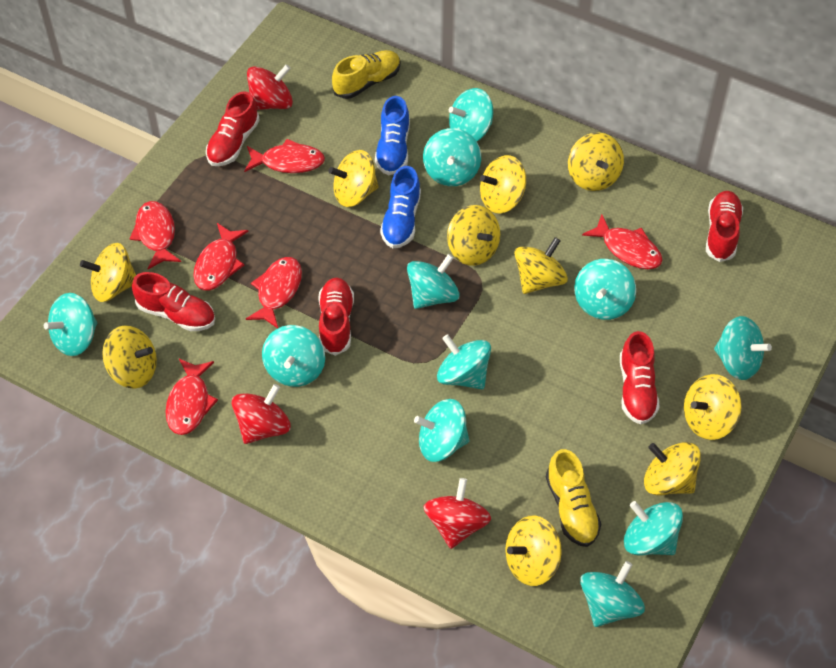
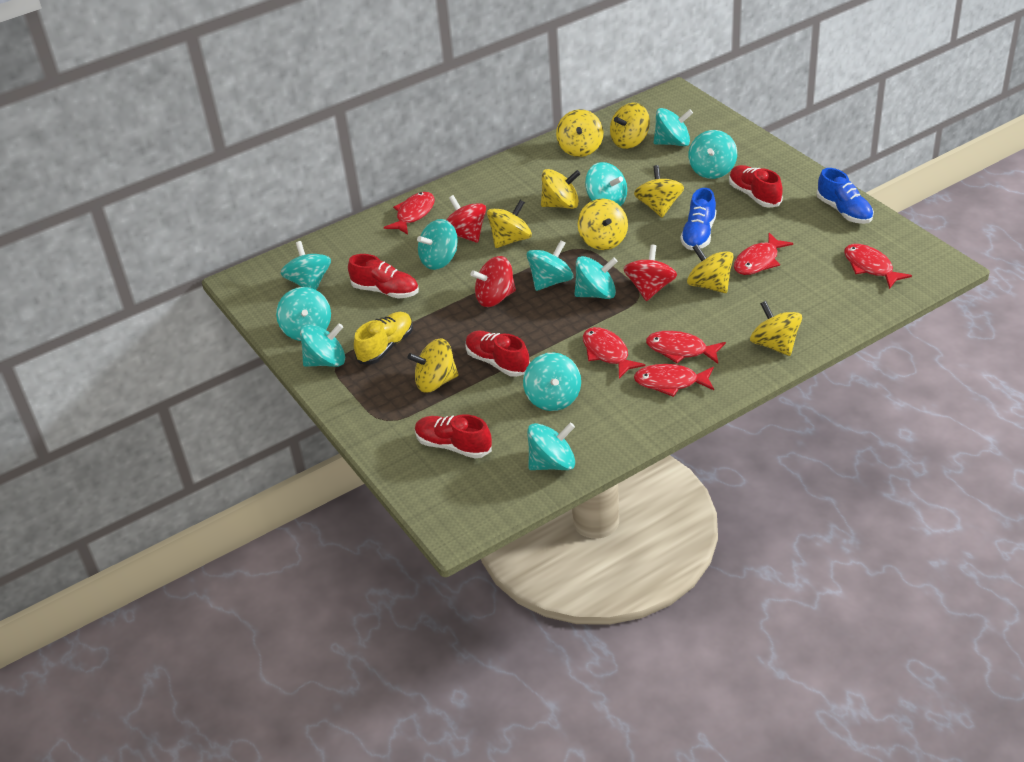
red shoe: 5 -> 4
yellow shoe: 2 -> 1
yellow spinning top: 10 -> 9

